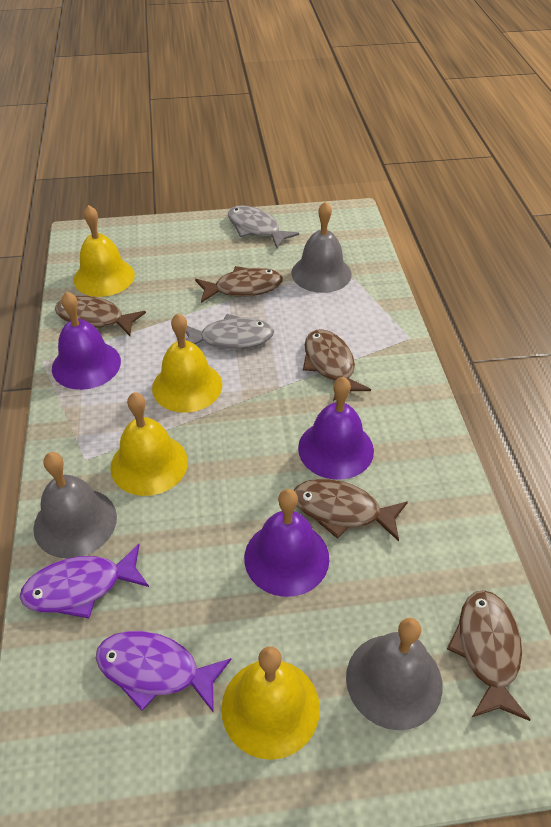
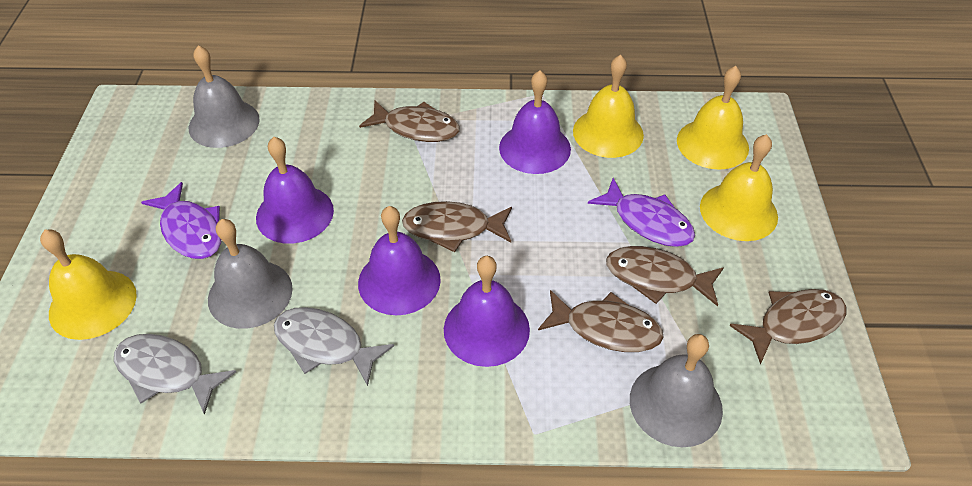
purple bell: 3 -> 4

